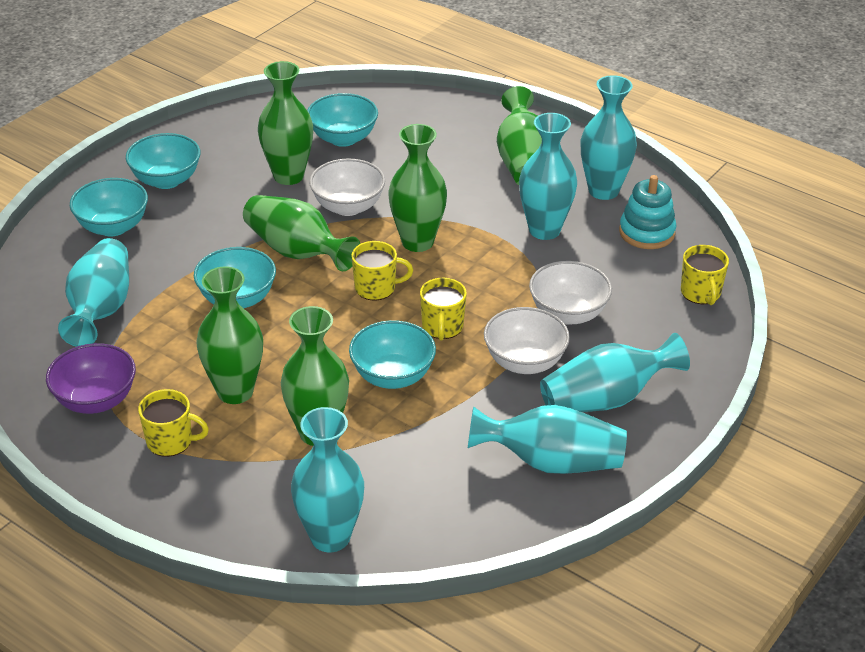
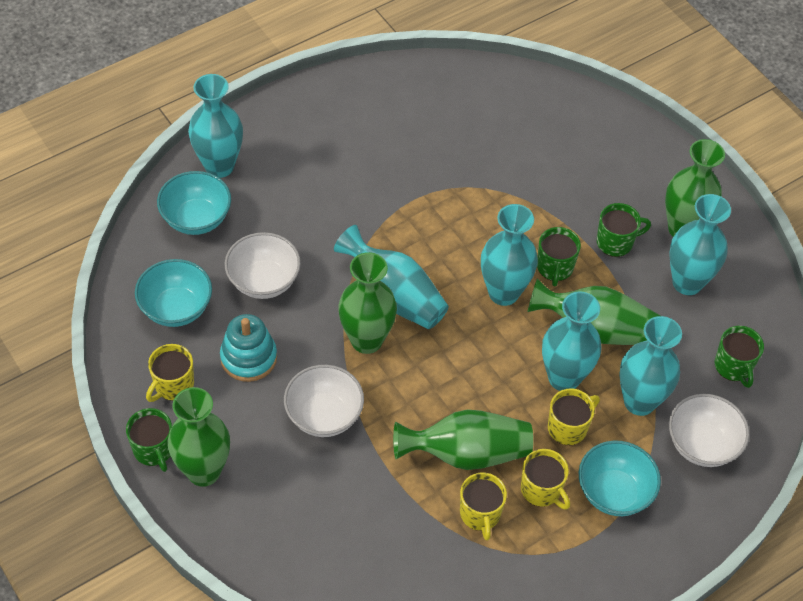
green mug: 0 -> 4
green vase: 6 -> 5
purple bowl: 1 -> 0
turquoise bowl: 5 -> 3

